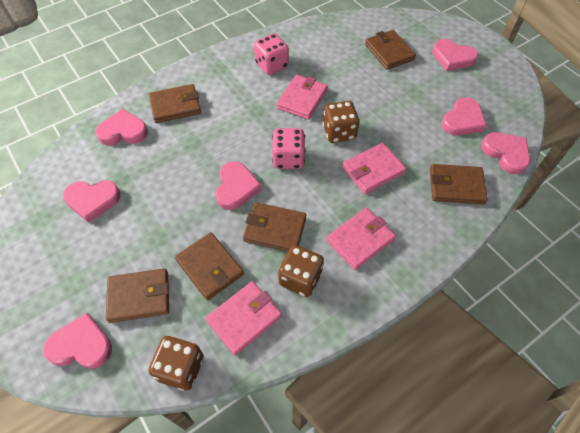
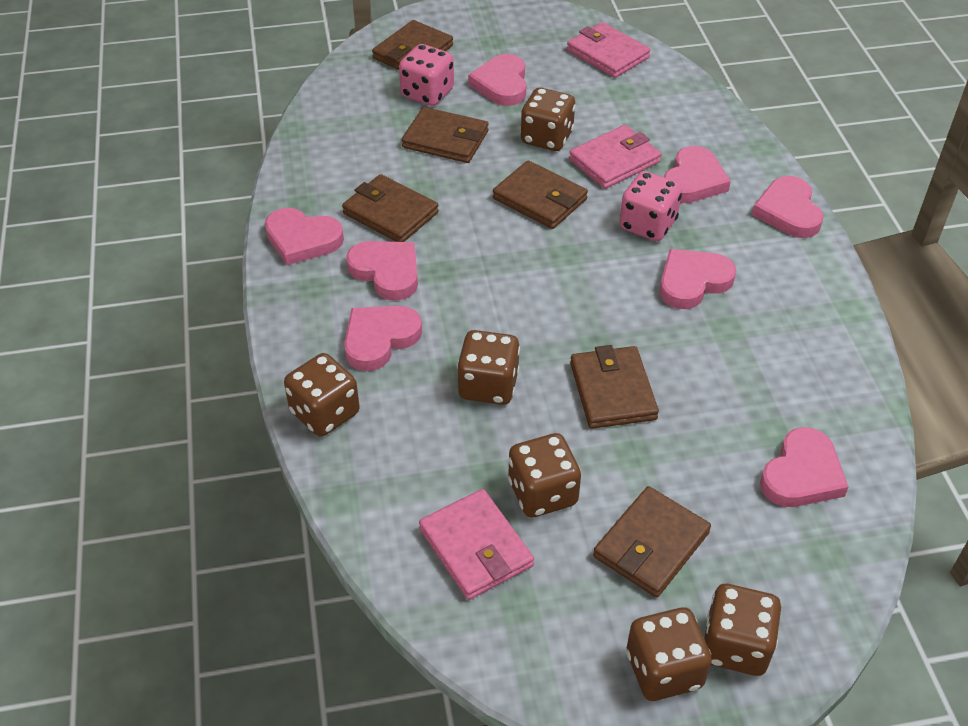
brown dice: 3 -> 6
pink heart: 7 -> 8
pink wallet: 4 -> 3

